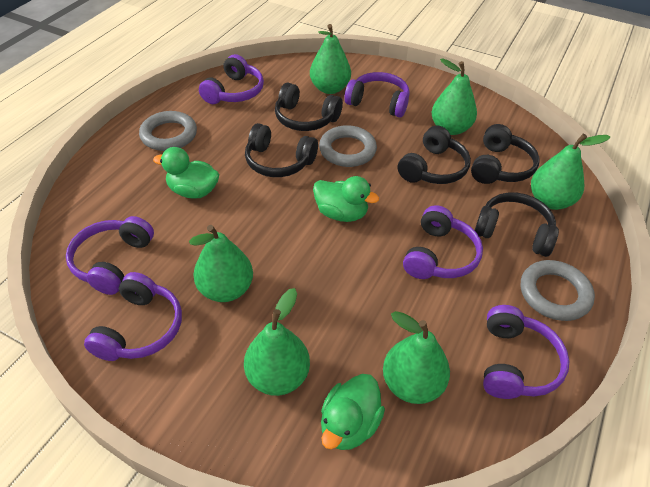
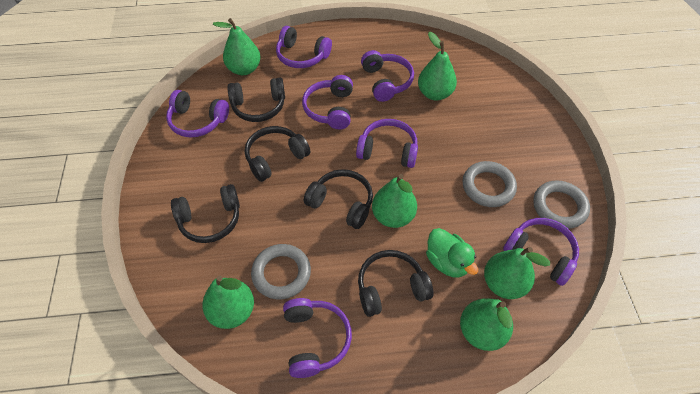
green duck: 3 -> 1
purple headphones: 6 -> 7

